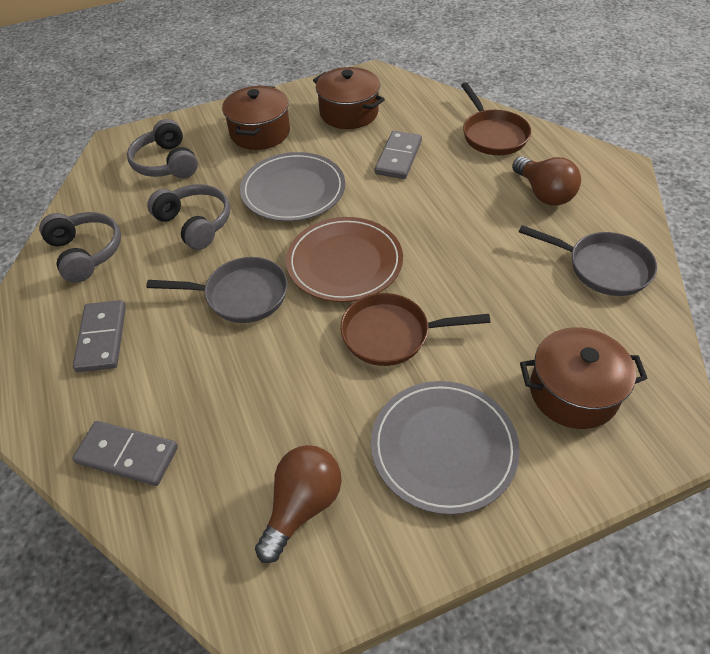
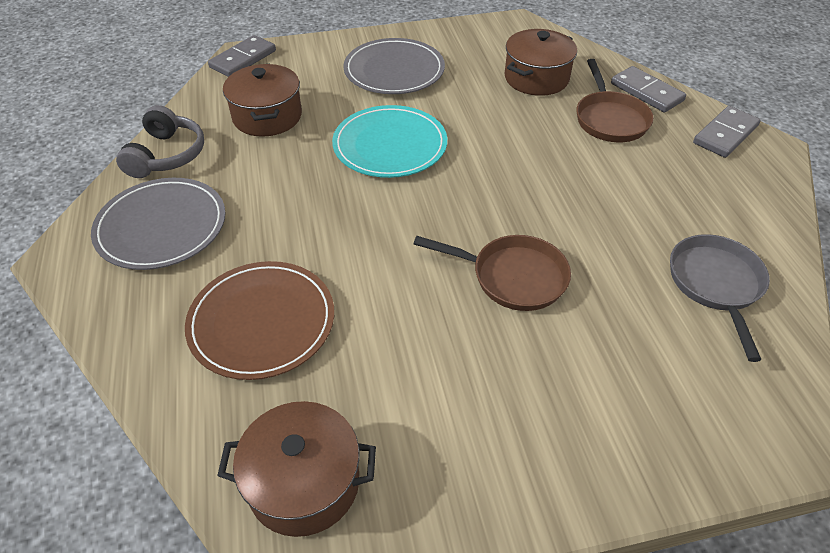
brown light bulb: 2 -> 0
grey headphones: 3 -> 1
grey pan: 2 -> 1
turquoise plate: 0 -> 1

